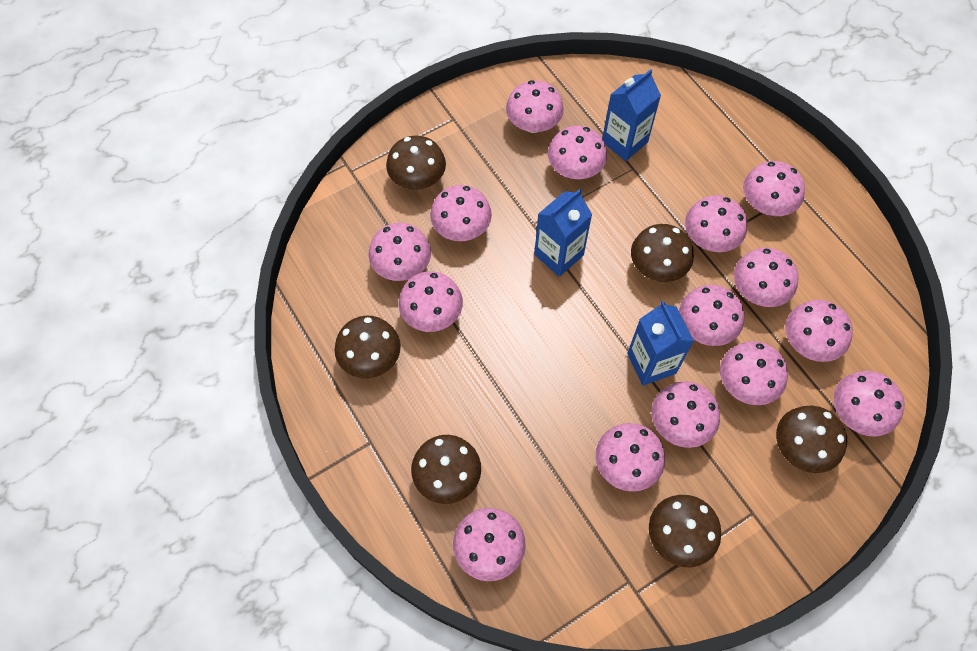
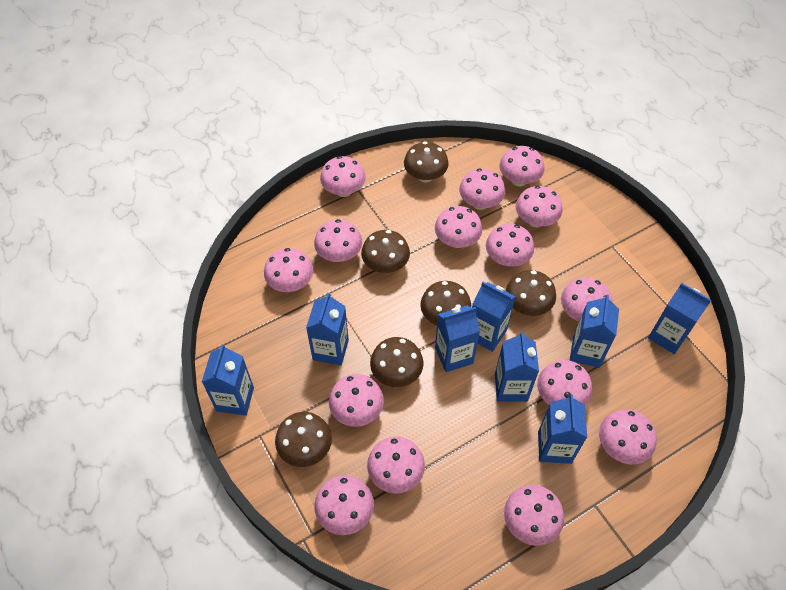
blue carton: 3 -> 8

